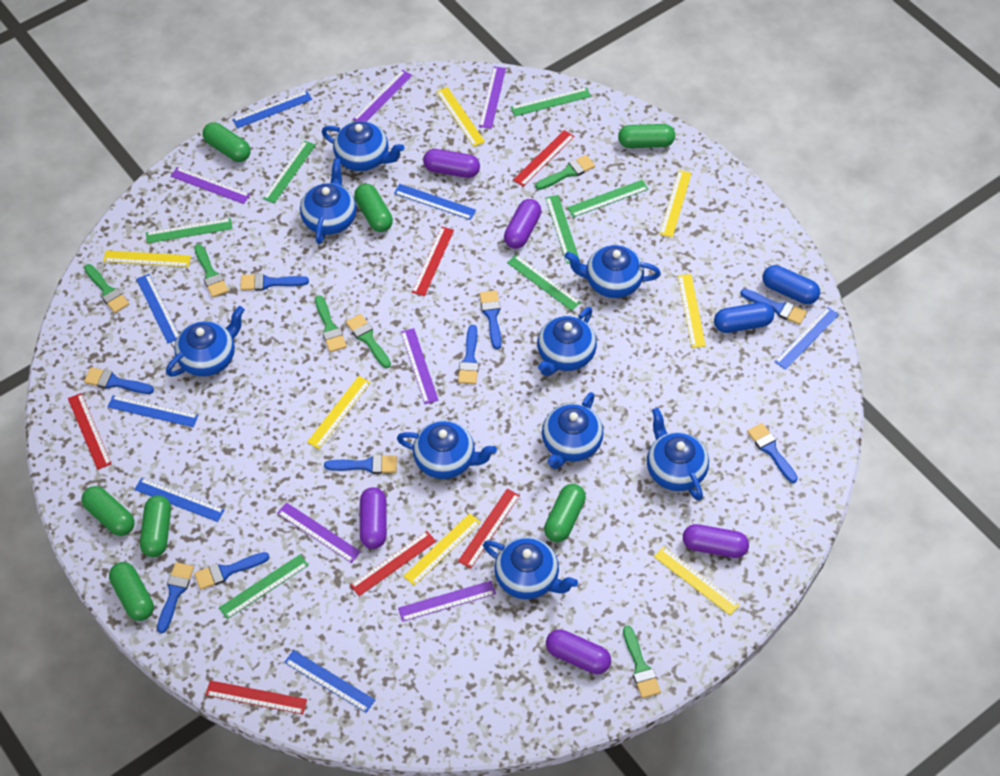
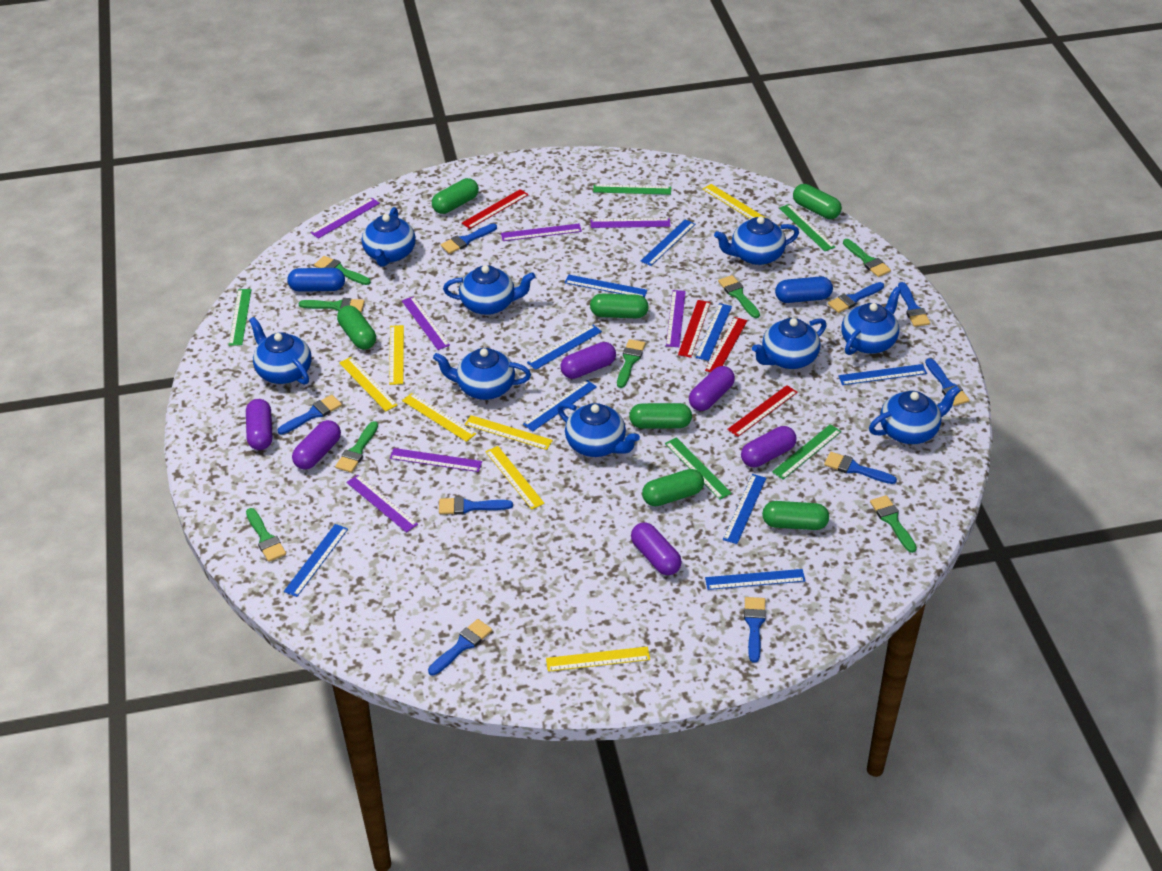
blue ruler: 7 -> 9
green brush: 6 -> 8
green ruler: 7 -> 5
purple capsule: 5 -> 6
purple ruler: 6 -> 7
red ruler: 6 -> 4

